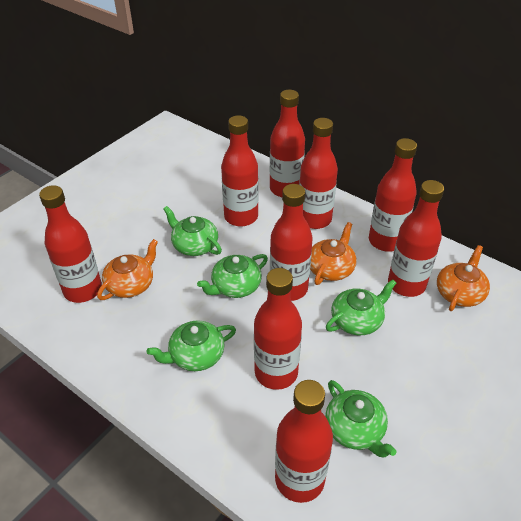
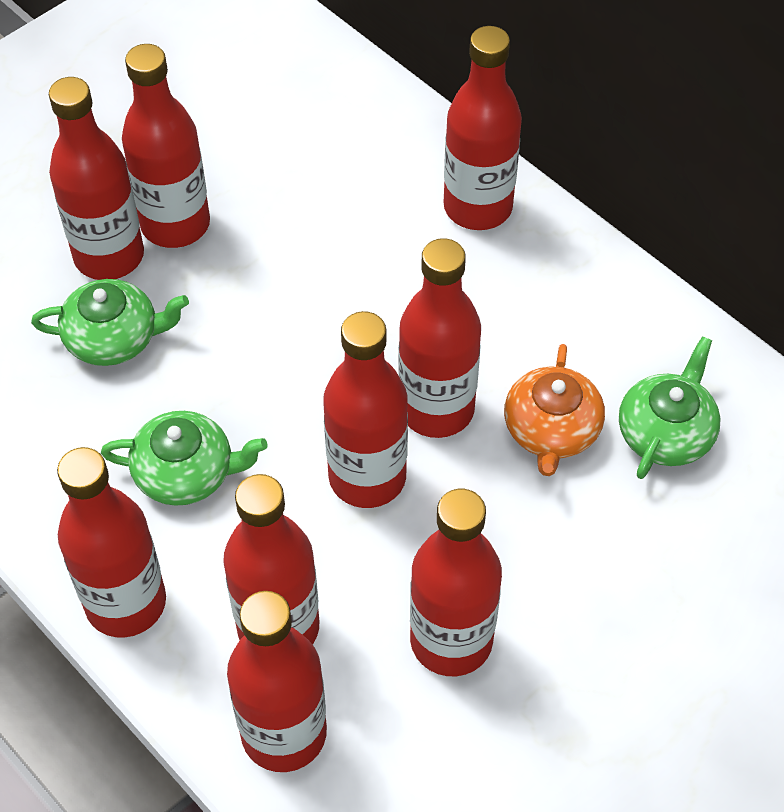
green teapot: 5 -> 3
orange teapot: 3 -> 1

